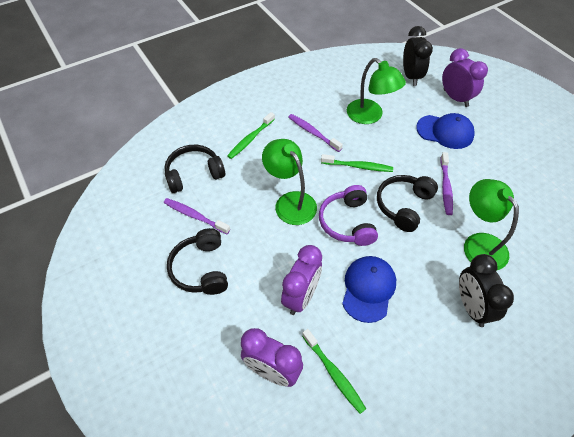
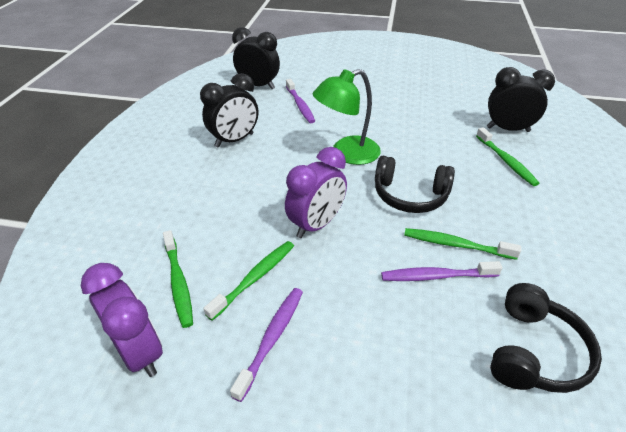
black clock: 2 -> 3
black headphones: 3 -> 2
blue cap: 2 -> 0
green lamp: 3 -> 1
green toothbrush: 3 -> 4
purple clock: 3 -> 2
purple headphones: 1 -> 0

